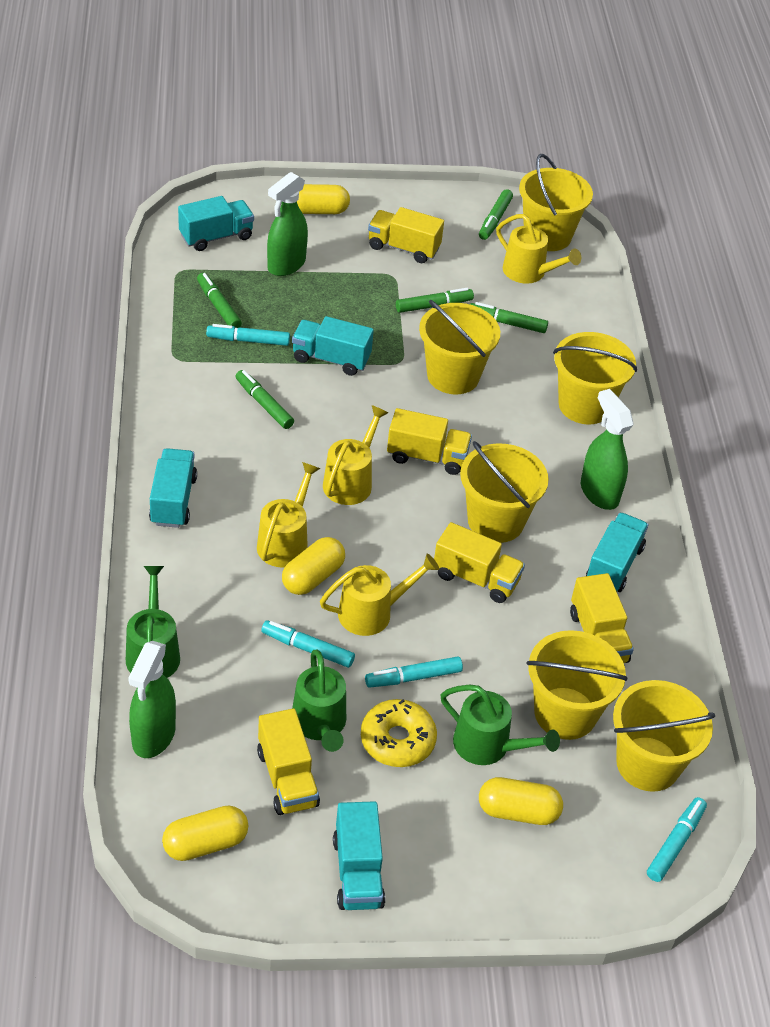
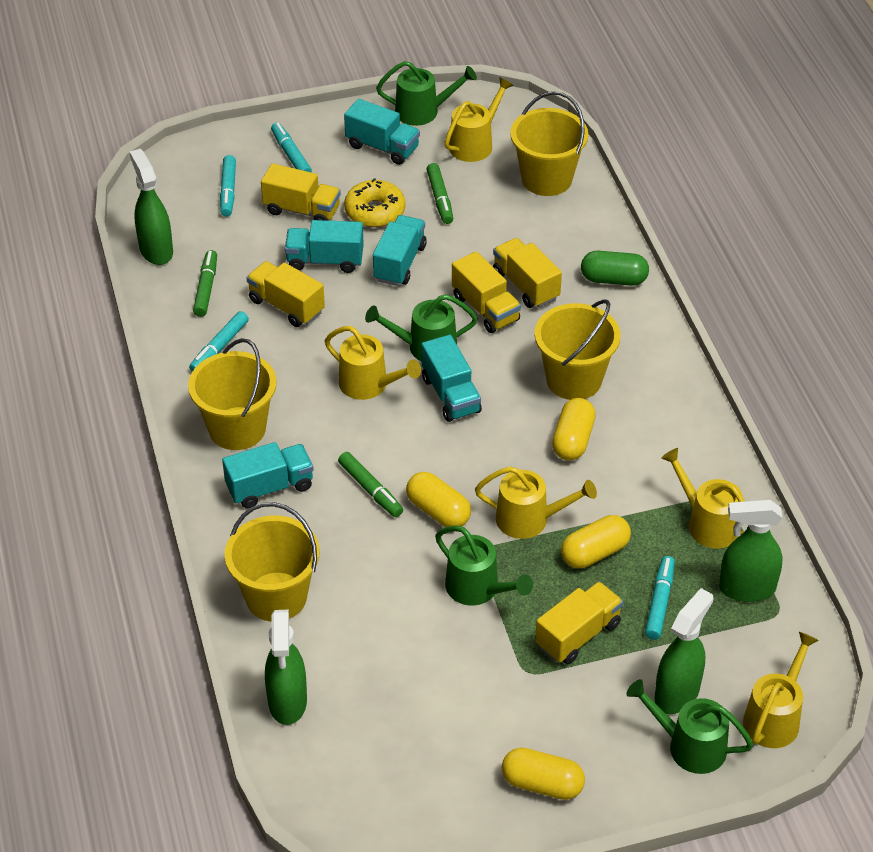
green capsule: 0 -> 1
green marker: 5 -> 3
green spray bottle: 3 -> 4
green watering can: 3 -> 4
yellow bucket: 6 -> 4
yellow watering can: 4 -> 5

